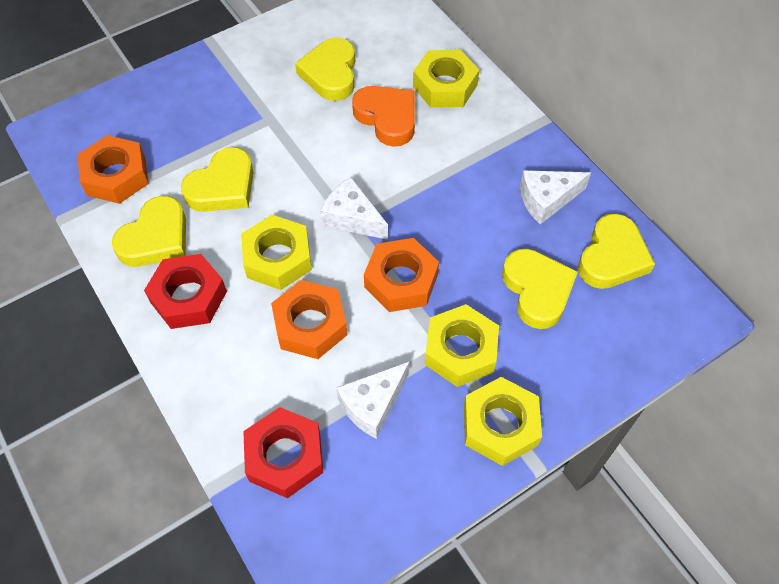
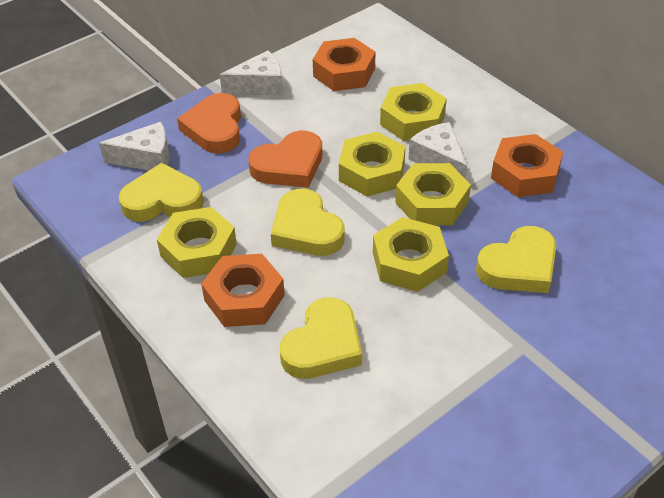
orange heart: 1 -> 2
red nut: 2 -> 0
yellow heart: 5 -> 4
yellow nut: 4 -> 5

